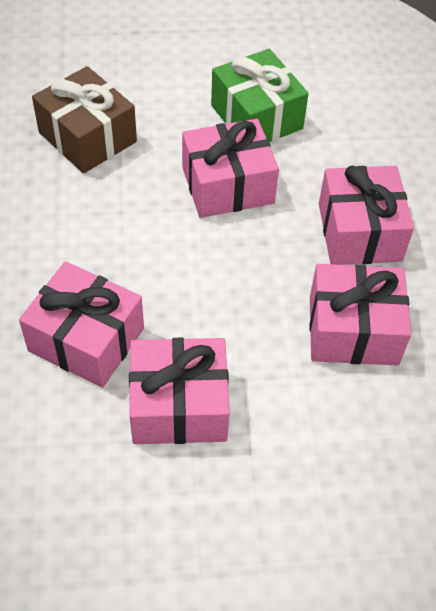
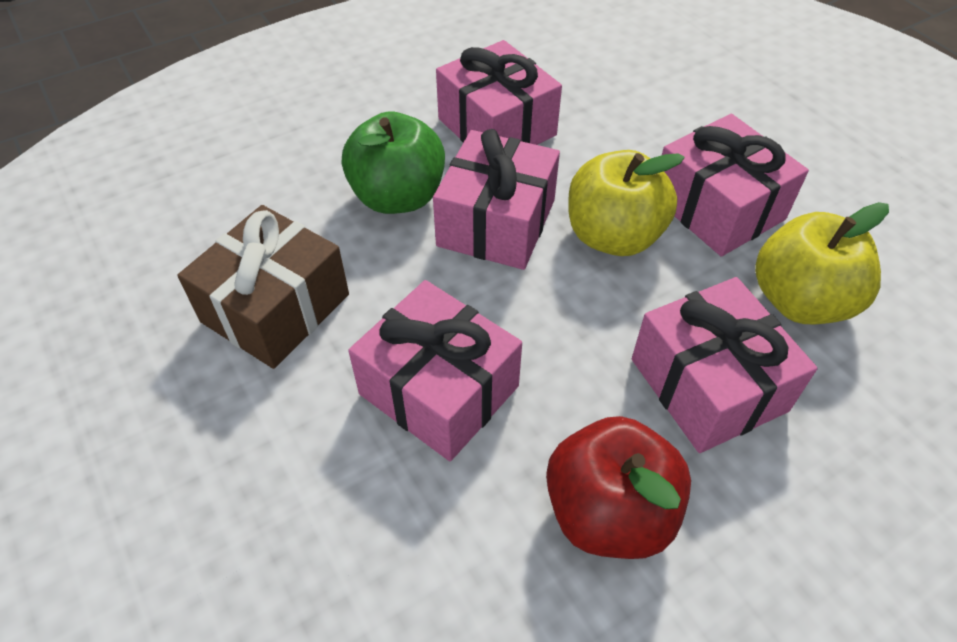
green apple: 0 -> 1
green gift: 1 -> 0
red apple: 0 -> 1
yellow apple: 0 -> 2

